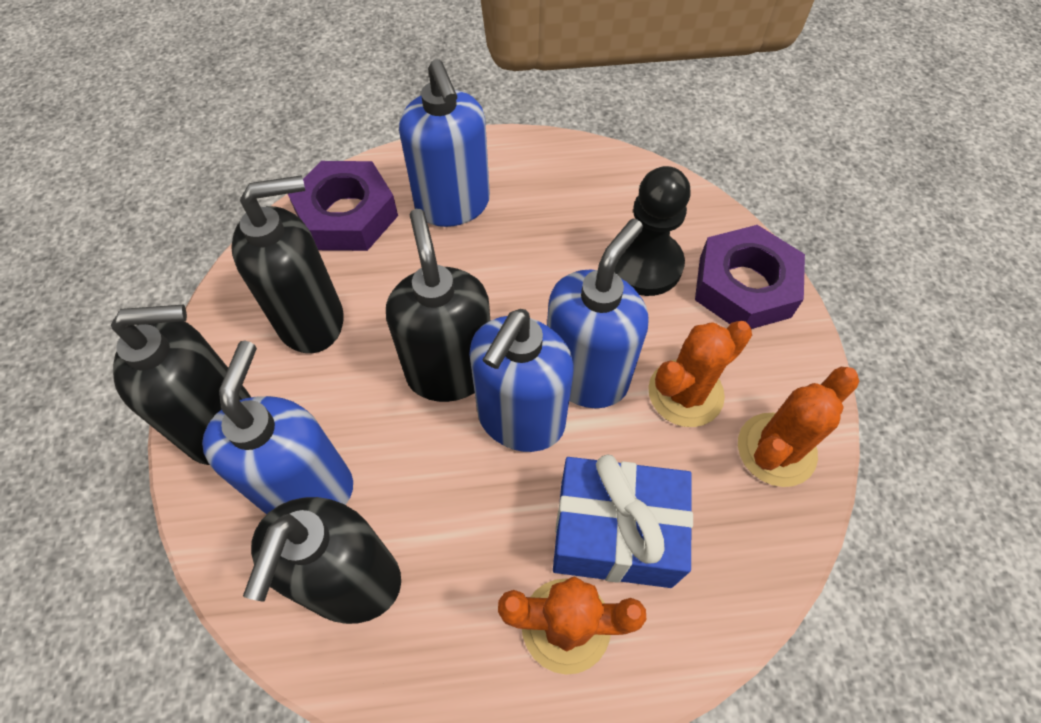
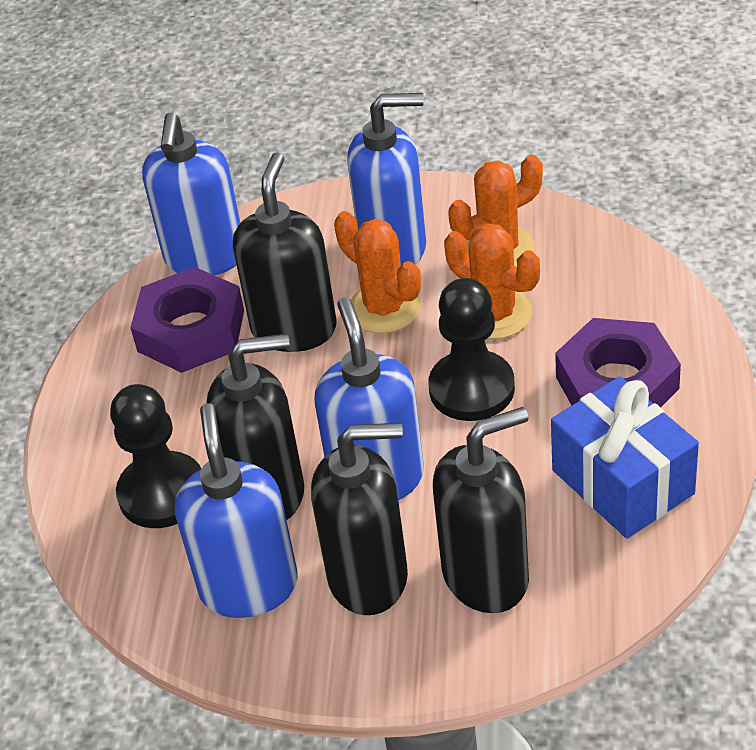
black pawn: 1 -> 2

